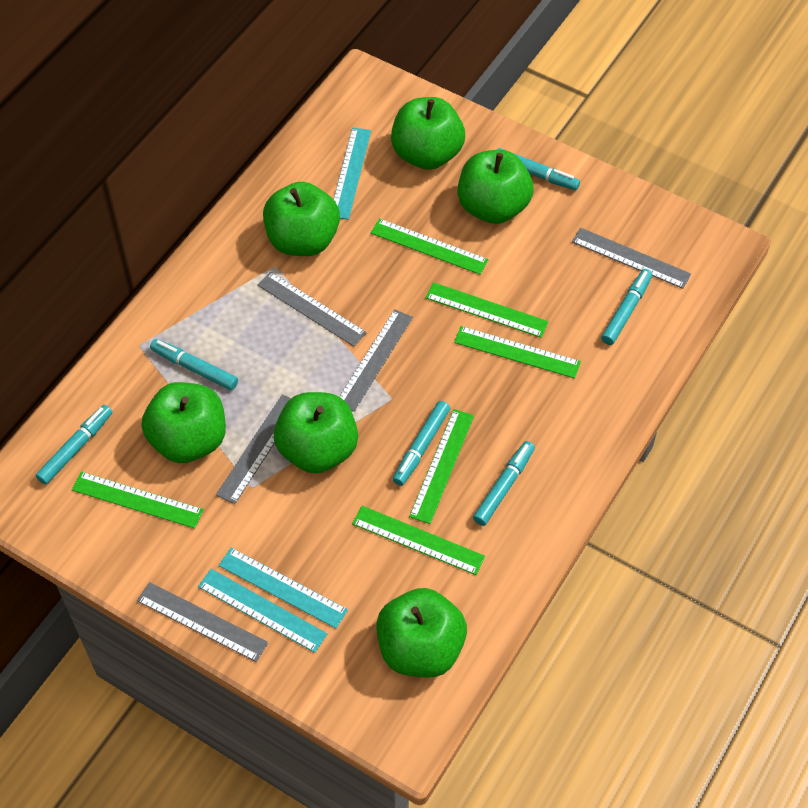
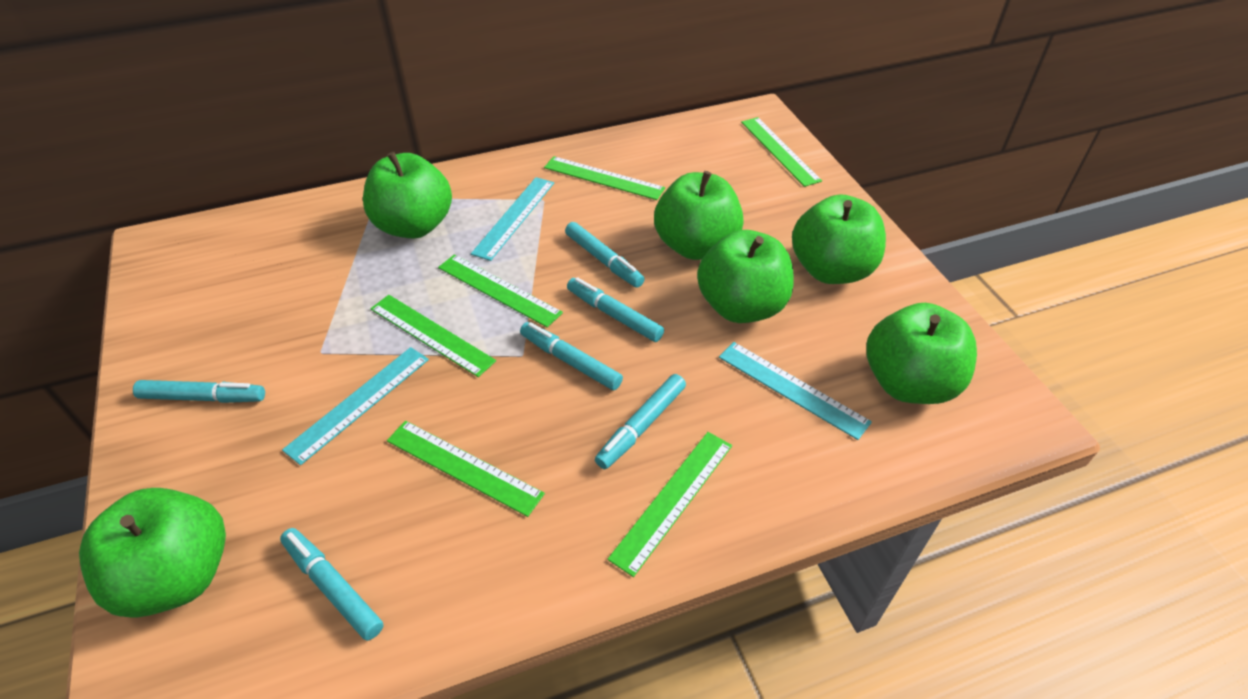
grey ruler: 5 -> 0

